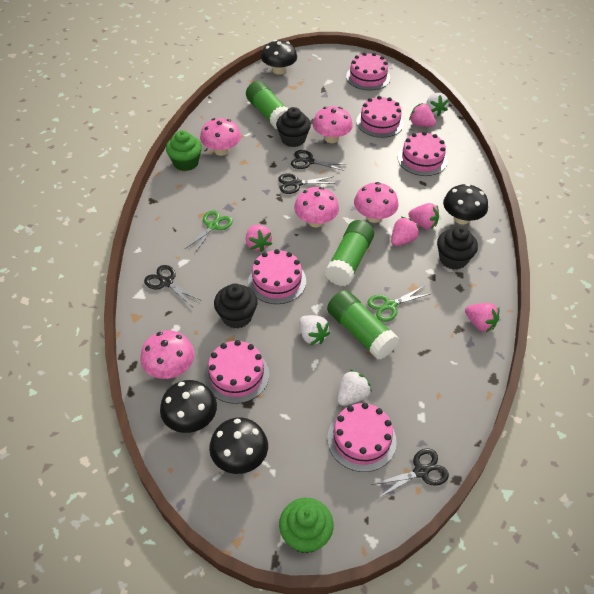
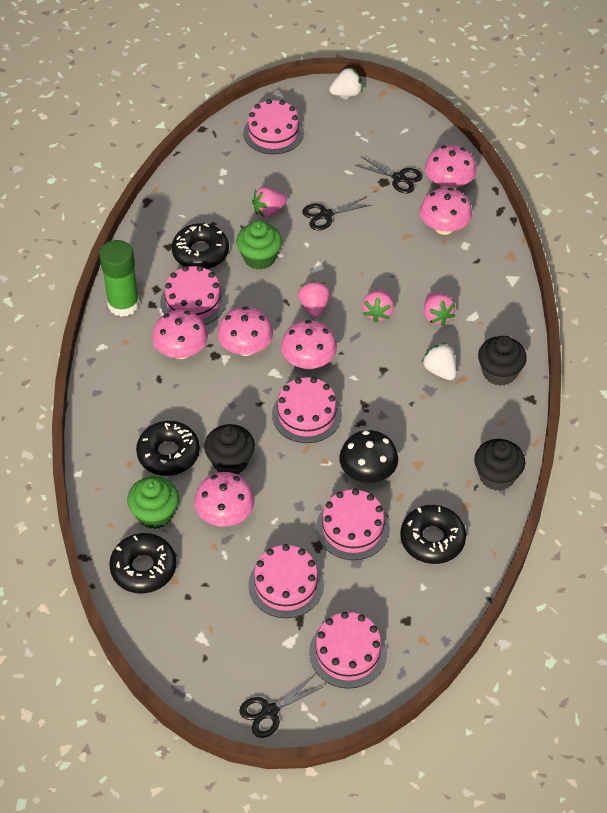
black donut: 0 -> 4
black mushroom: 4 -> 1
black scissors: 4 -> 3
green glue stick: 3 -> 1
green scissors: 2 -> 0
pink mushroom: 5 -> 6
pink strawberry: 5 -> 4
white strawberry: 3 -> 2

